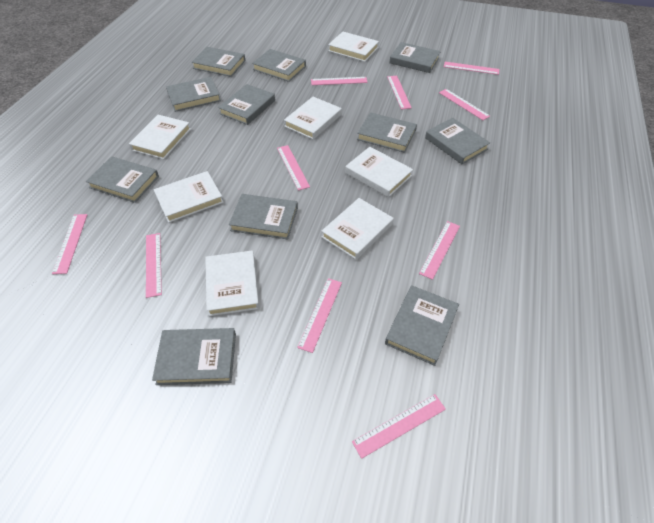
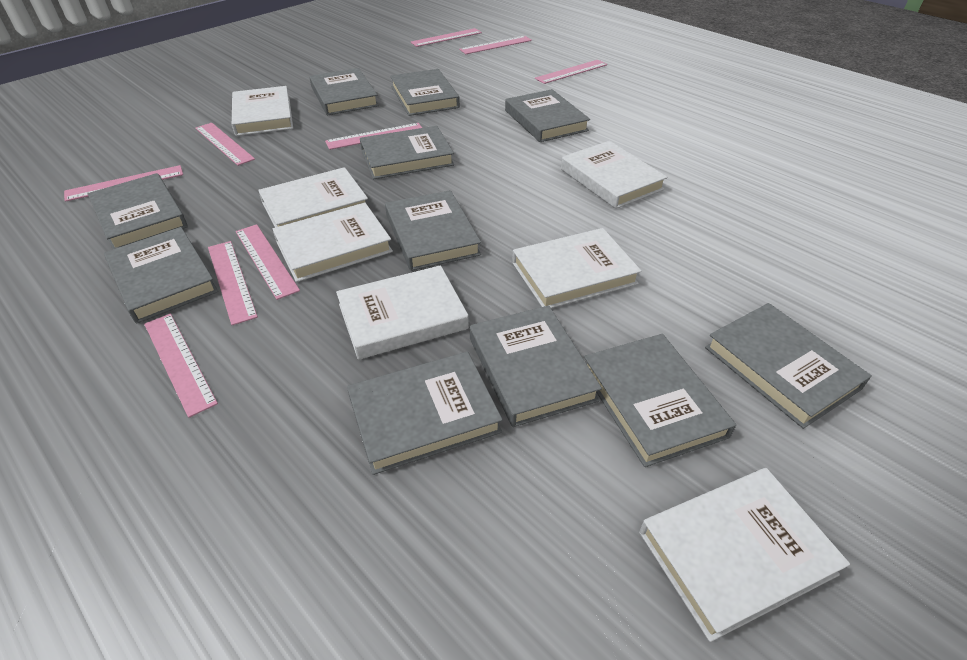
pink ruler: 10 -> 9

